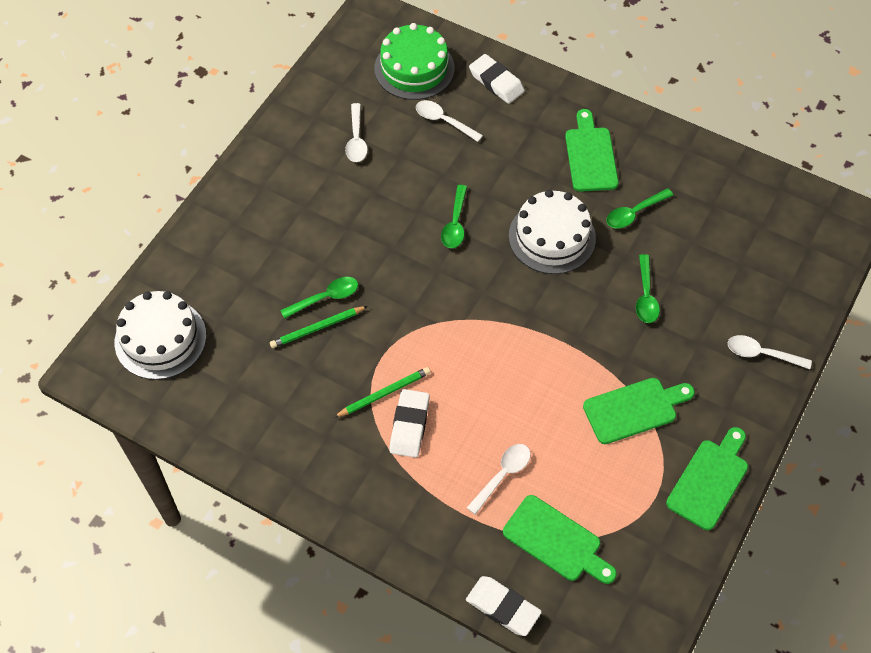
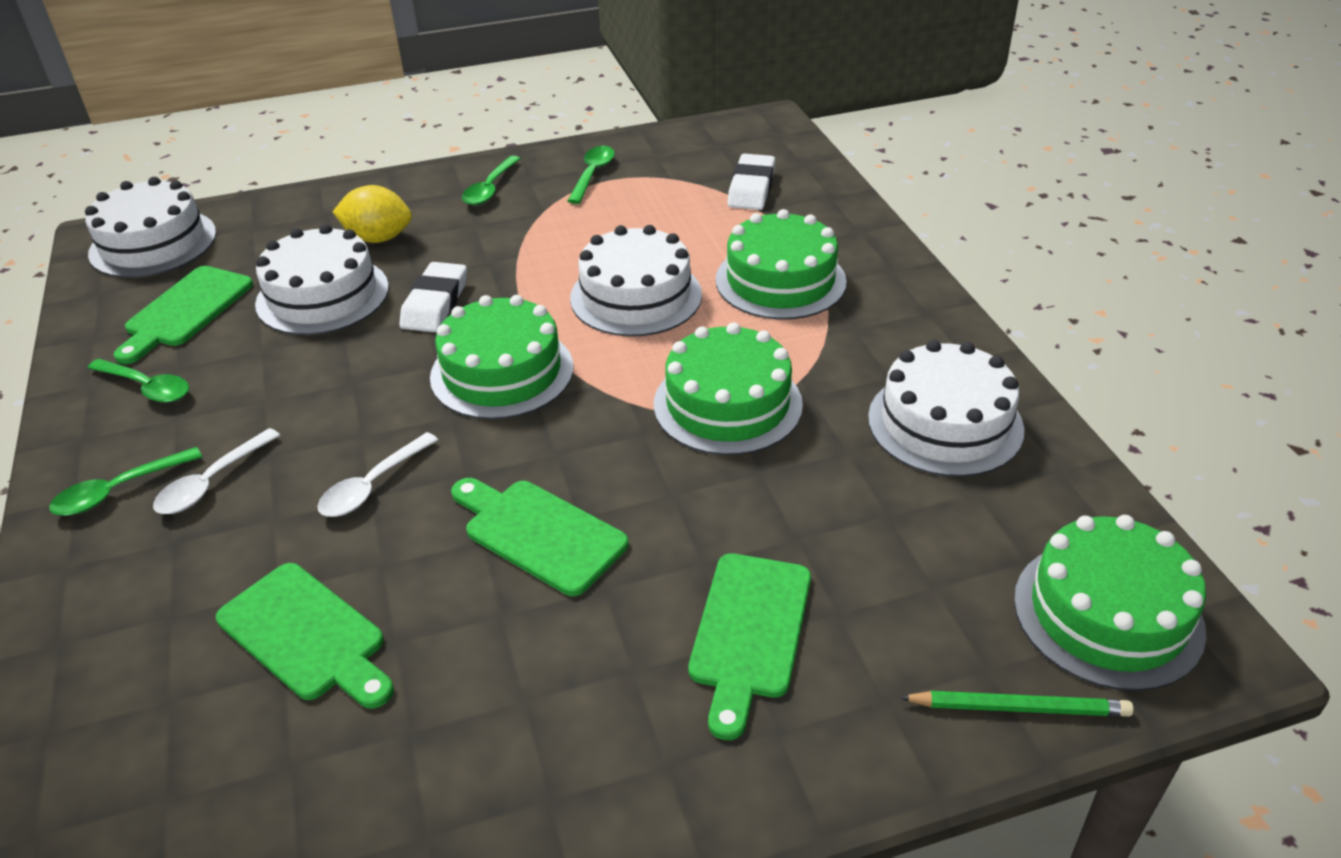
green cake: 1 -> 4
green pencil: 2 -> 1
white cake: 2 -> 4
white eraser: 3 -> 2
white spoon: 4 -> 2
yellow lemon: 0 -> 1

